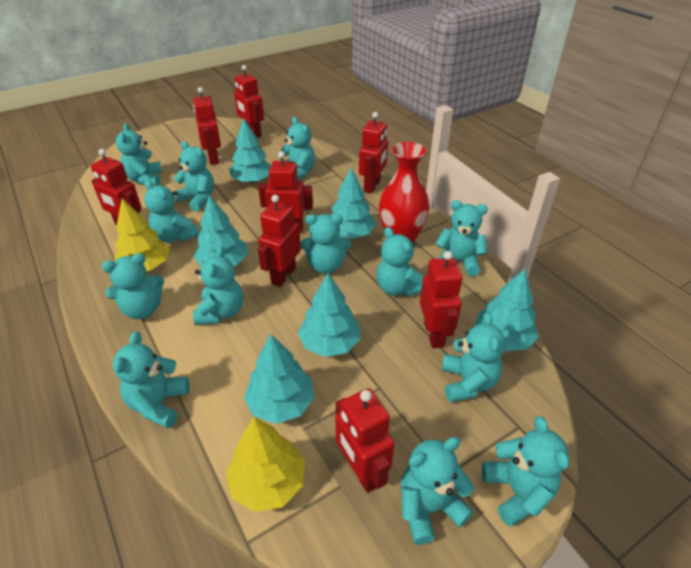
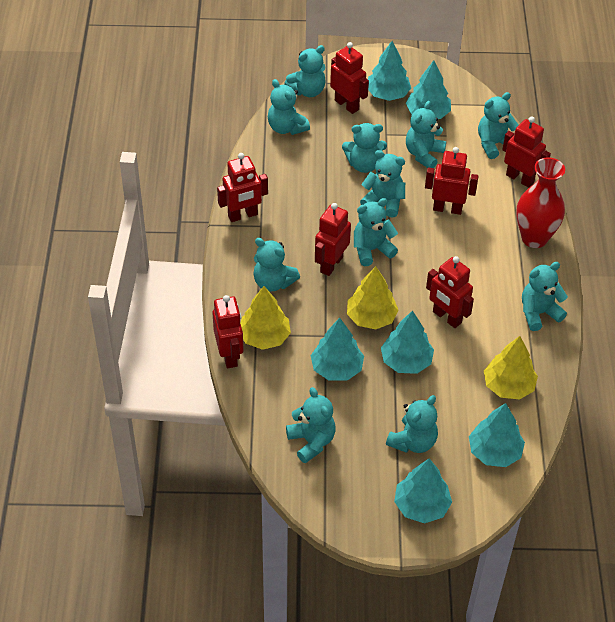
red robot: 8 -> 7
turquoise teddy bear: 13 -> 11
yellow tree: 2 -> 3

